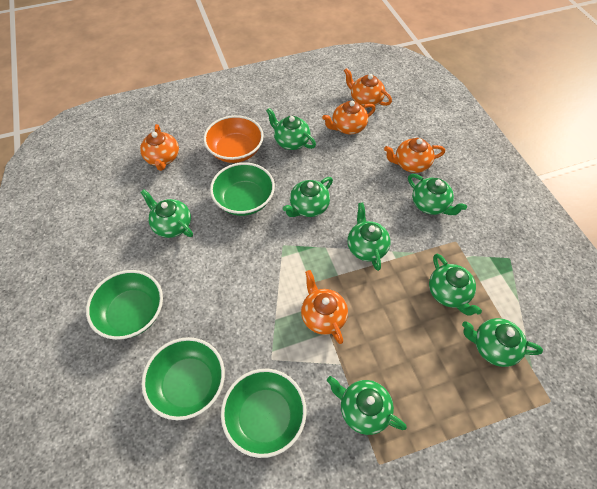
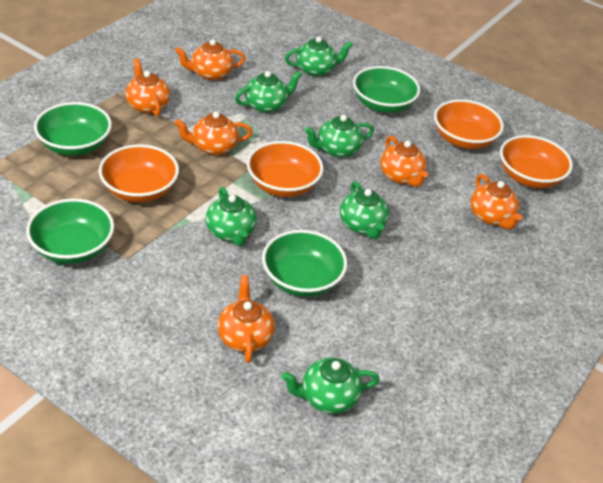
green teapot: 8 -> 6
orange bowl: 1 -> 4
orange teapot: 5 -> 6

